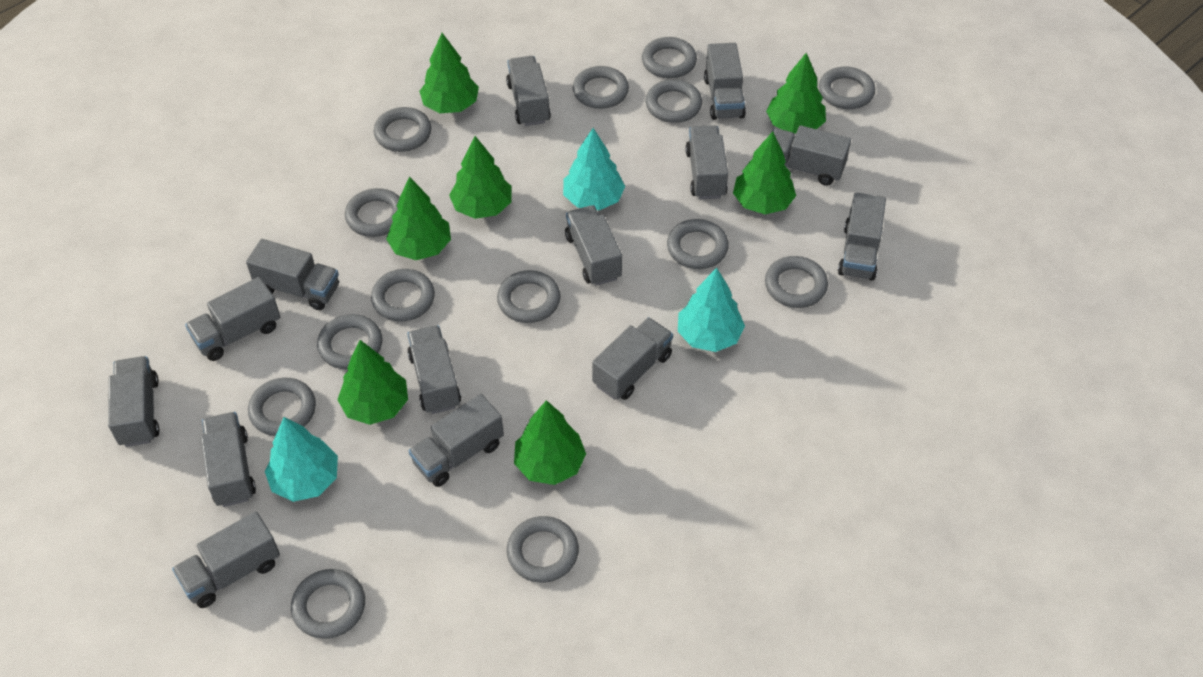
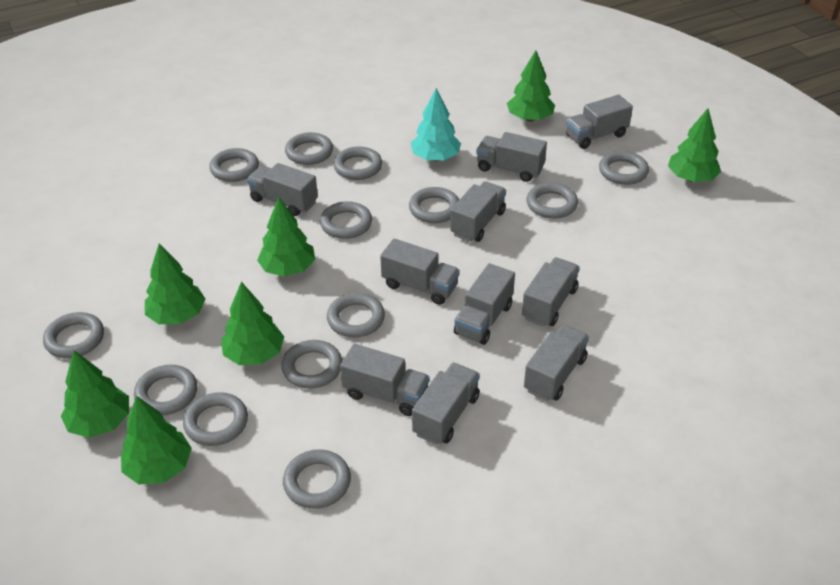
grey ring: 14 -> 13
grey truck: 14 -> 10
turquoise tree: 3 -> 1

